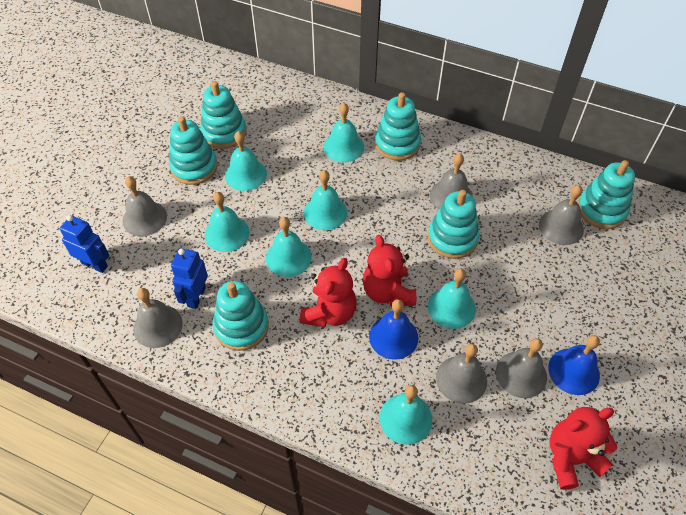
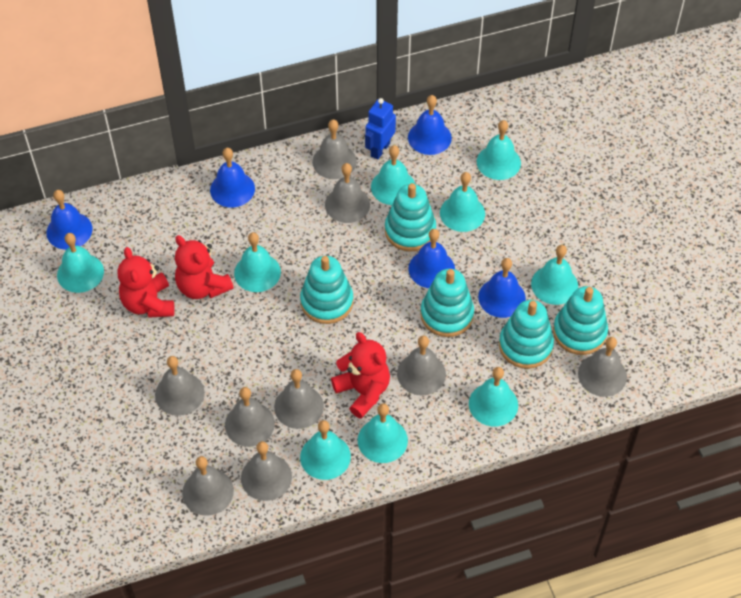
blue bell: 2 -> 5
blue robot: 2 -> 1
grey bell: 6 -> 9
turquoise bell: 7 -> 9
turquoise stacking toy: 6 -> 5

